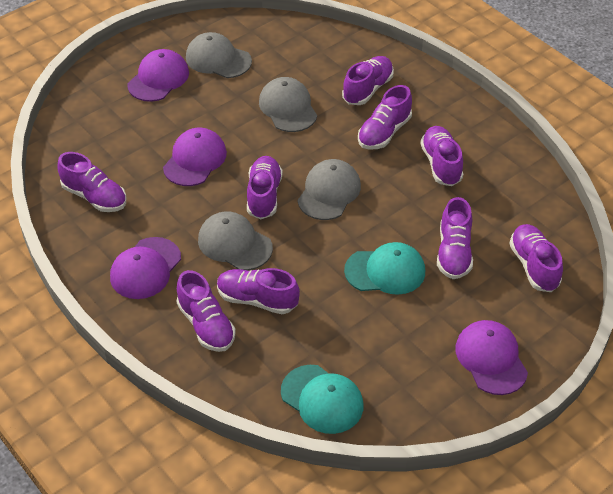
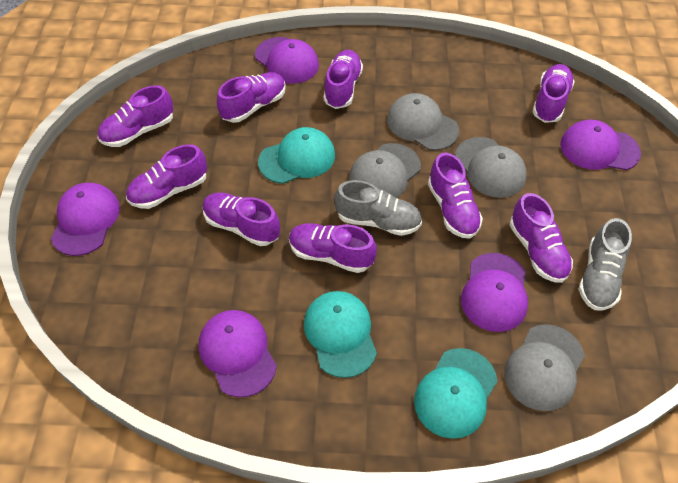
grey shoe: 0 -> 2
purple cap: 4 -> 5
turquoise cap: 2 -> 3

